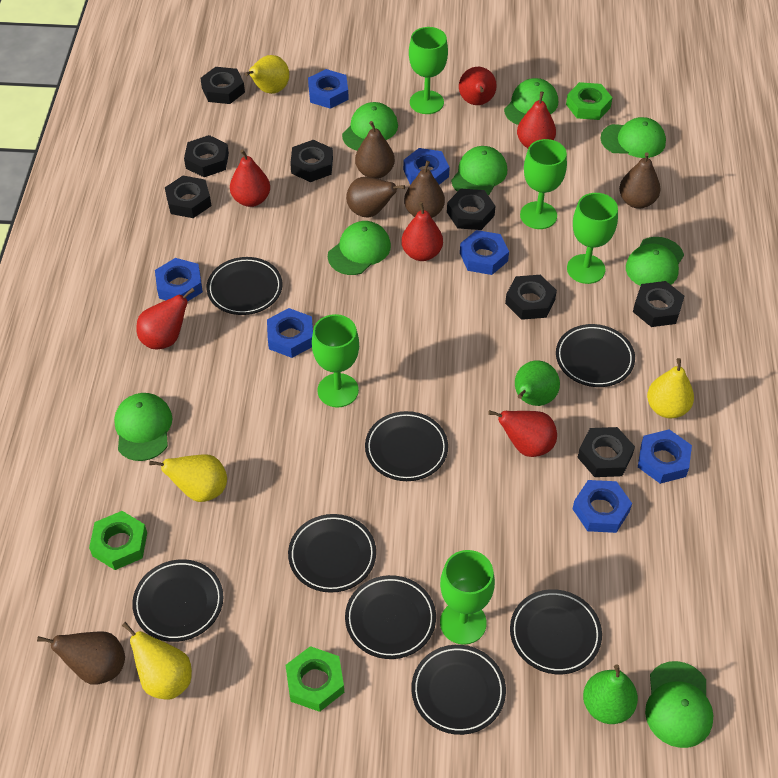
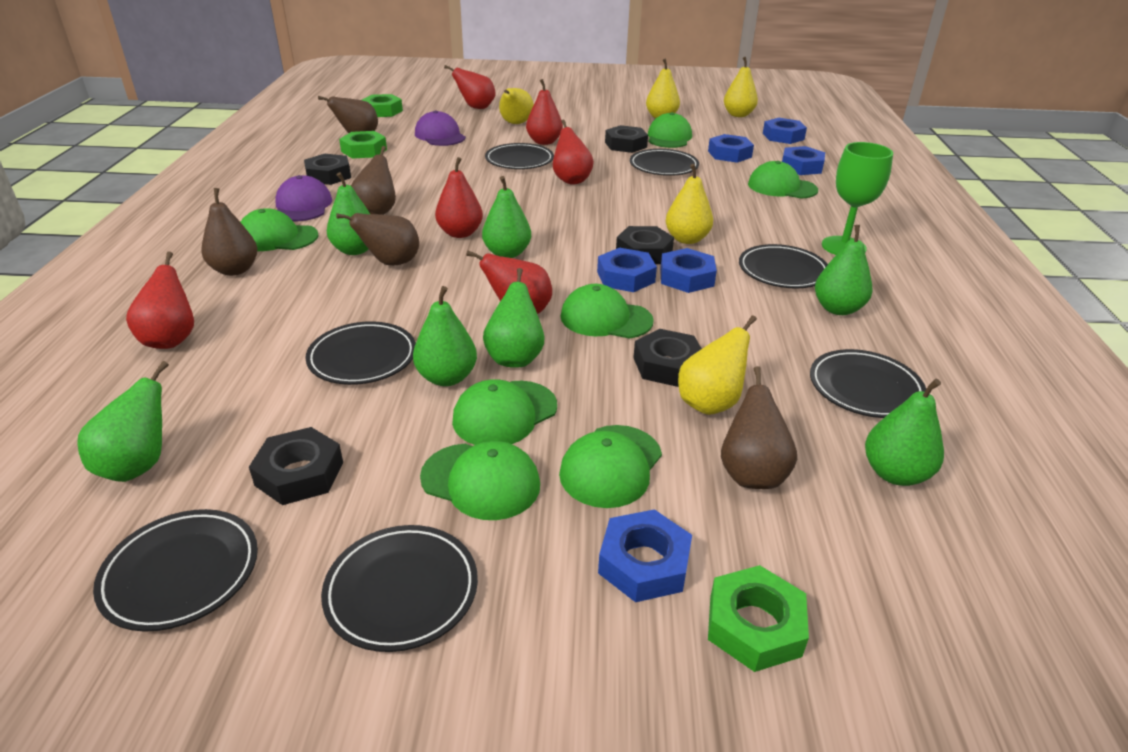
black nut: 8 -> 5
black plate: 8 -> 7
blue nut: 7 -> 6
green cap: 8 -> 7
green goblet: 5 -> 1
green pear: 2 -> 7
purple cap: 0 -> 2
yellow pear: 4 -> 5

